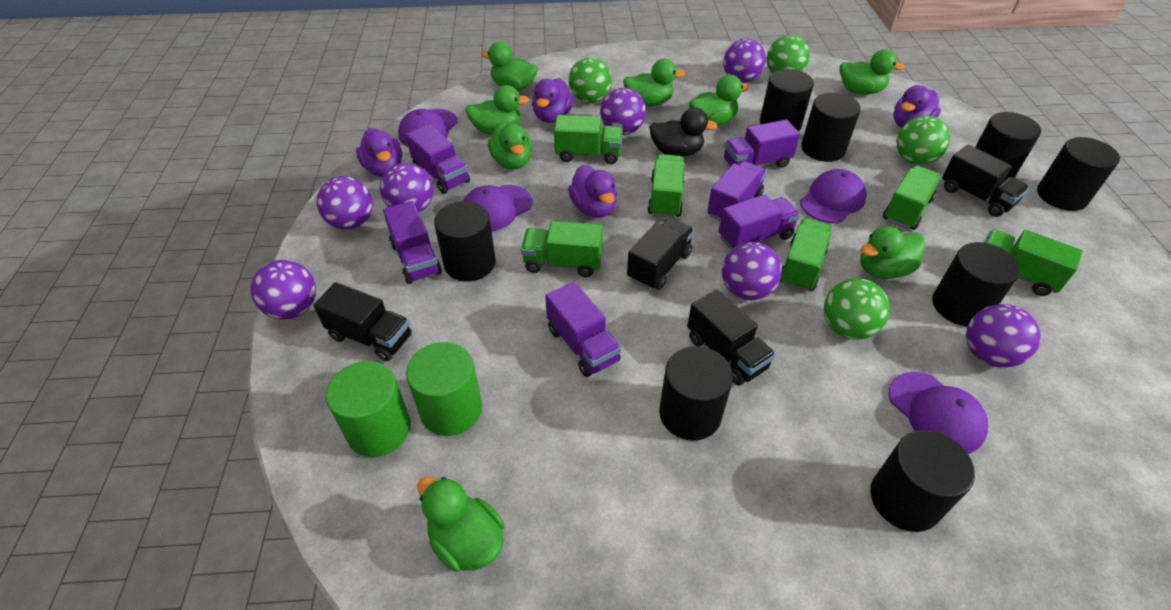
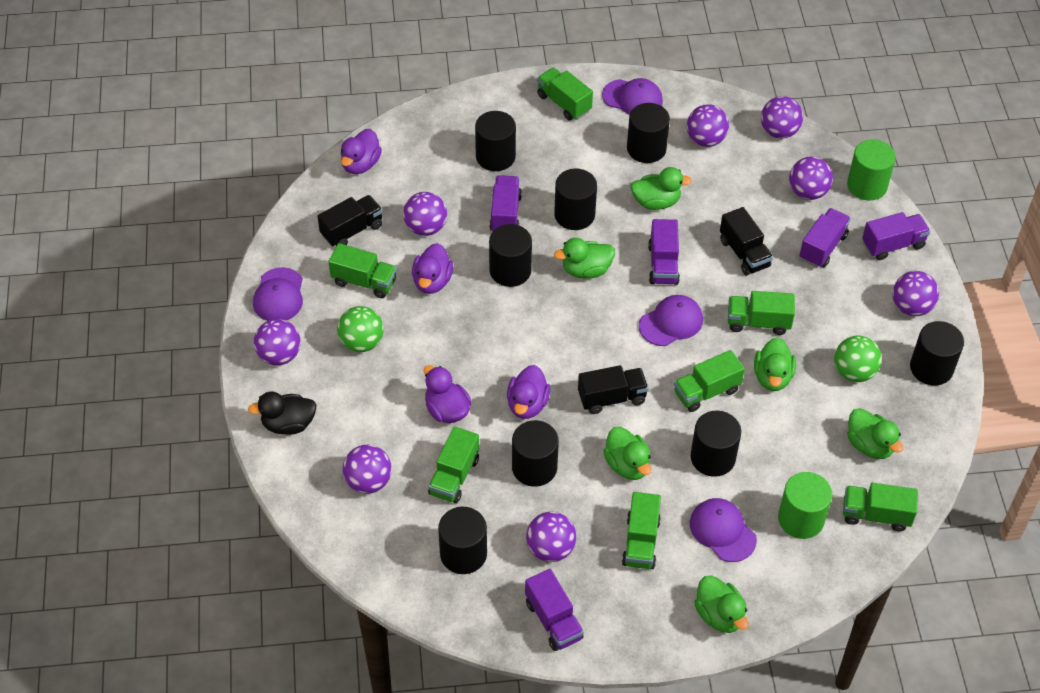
black truck: 4 -> 3
green ball: 4 -> 2
green duck: 8 -> 6
green truck: 6 -> 7
purple ball: 7 -> 8
purple truck: 6 -> 5

